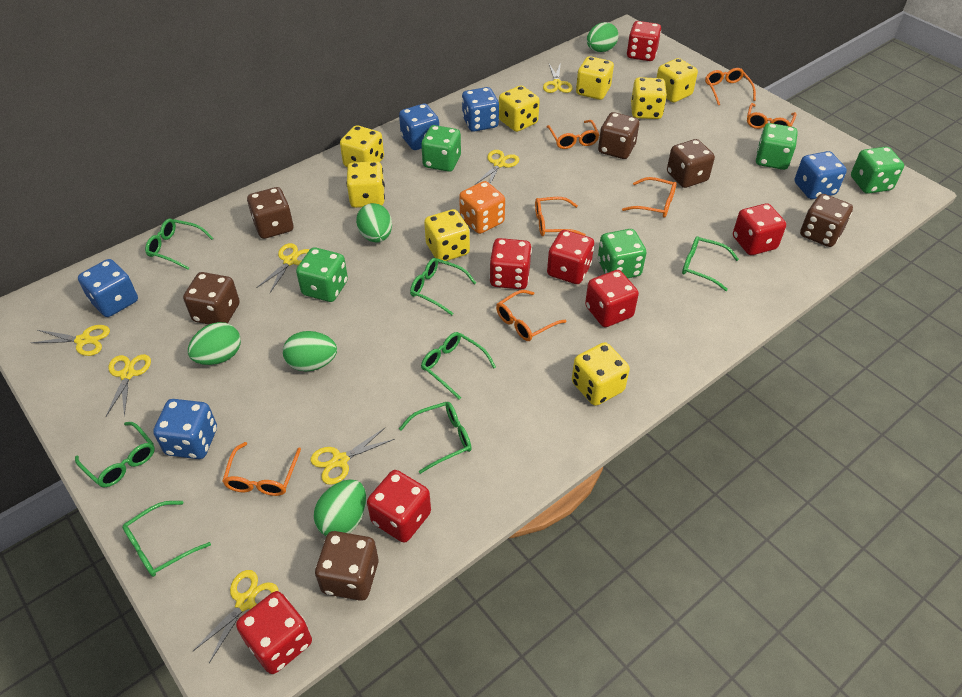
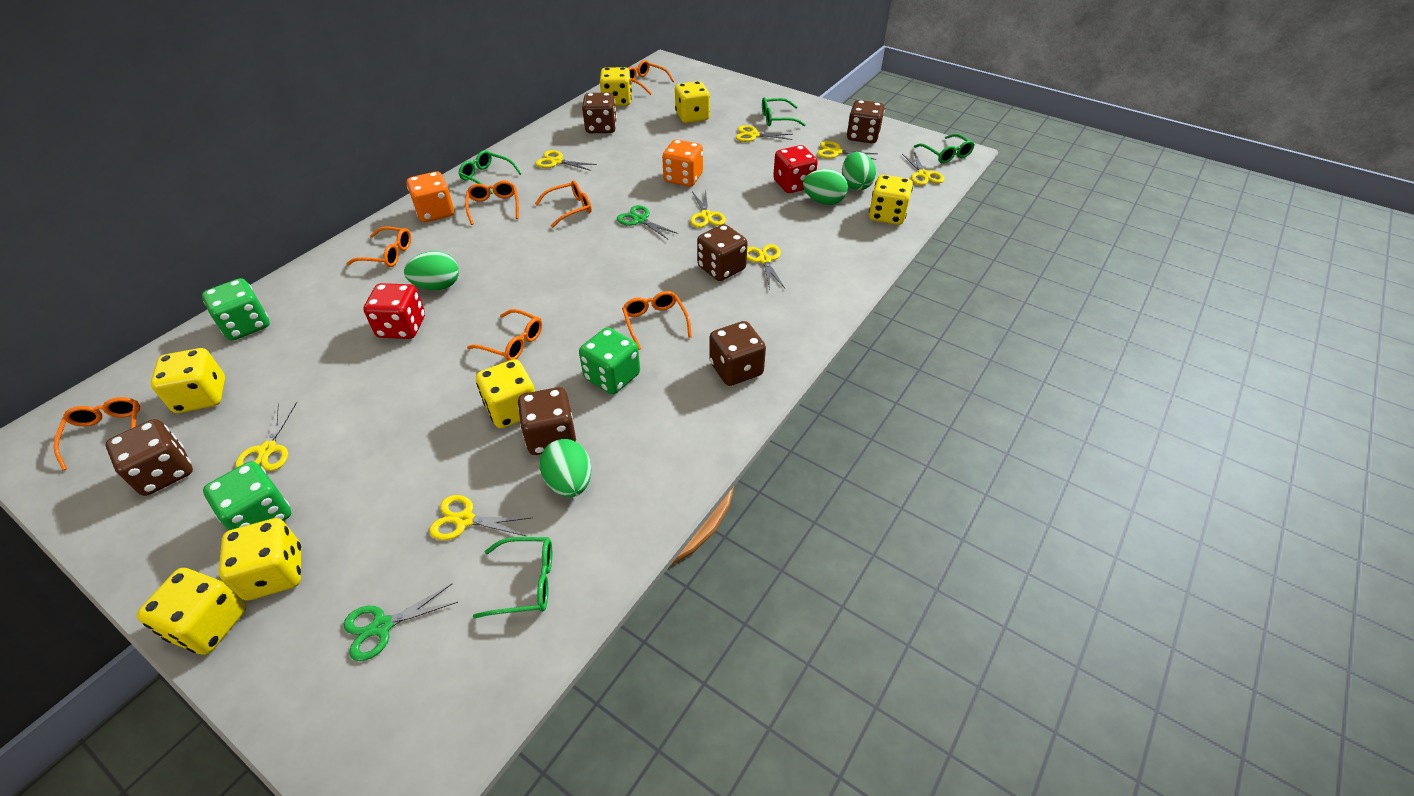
blue dice: 5 -> 0
green dice: 5 -> 3
green egg: 5 -> 4
green glasses: 7 -> 4
green scissors: 0 -> 2
orange dice: 1 -> 2
red dice: 7 -> 2
yellow dice: 8 -> 7
yellow scissors: 7 -> 8

